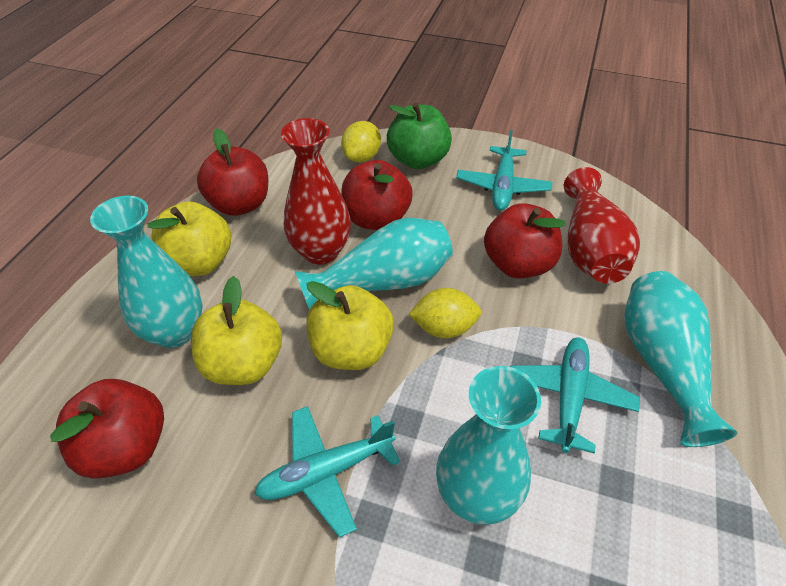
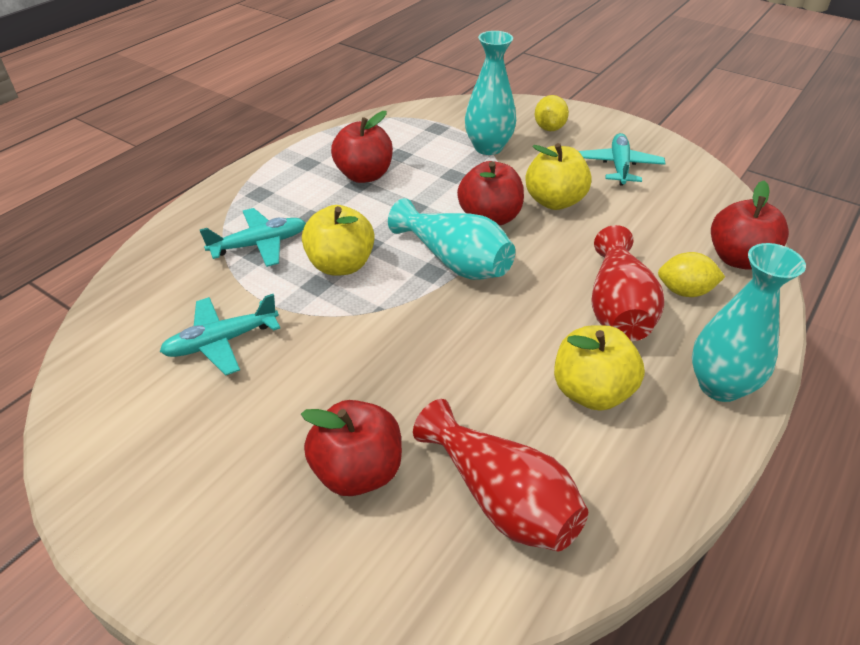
green apple: 1 -> 0
turquoise vase: 4 -> 3

